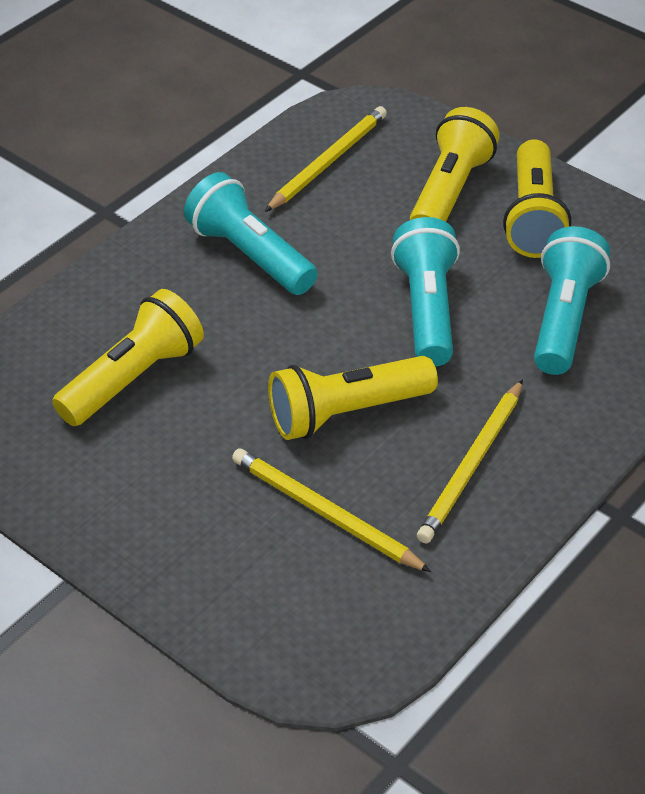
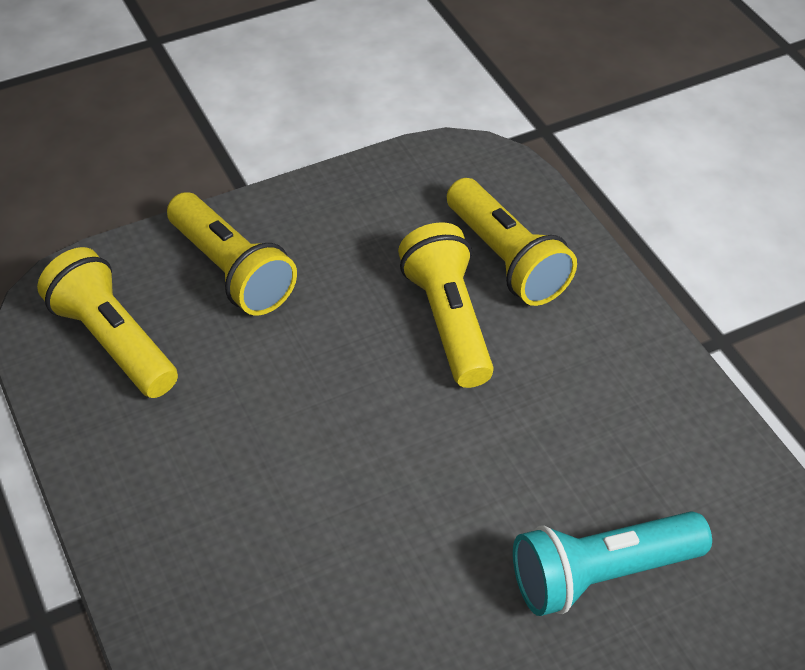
turquoise flashlight: 3 -> 1
yellow pencil: 3 -> 0

